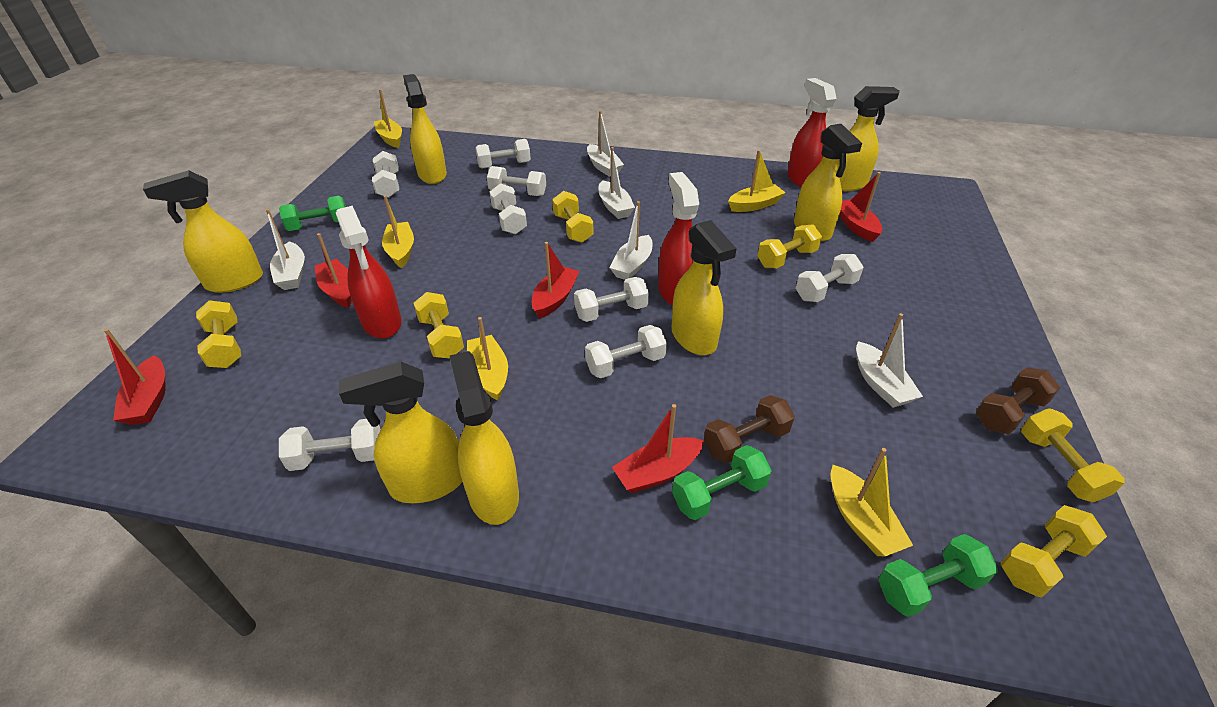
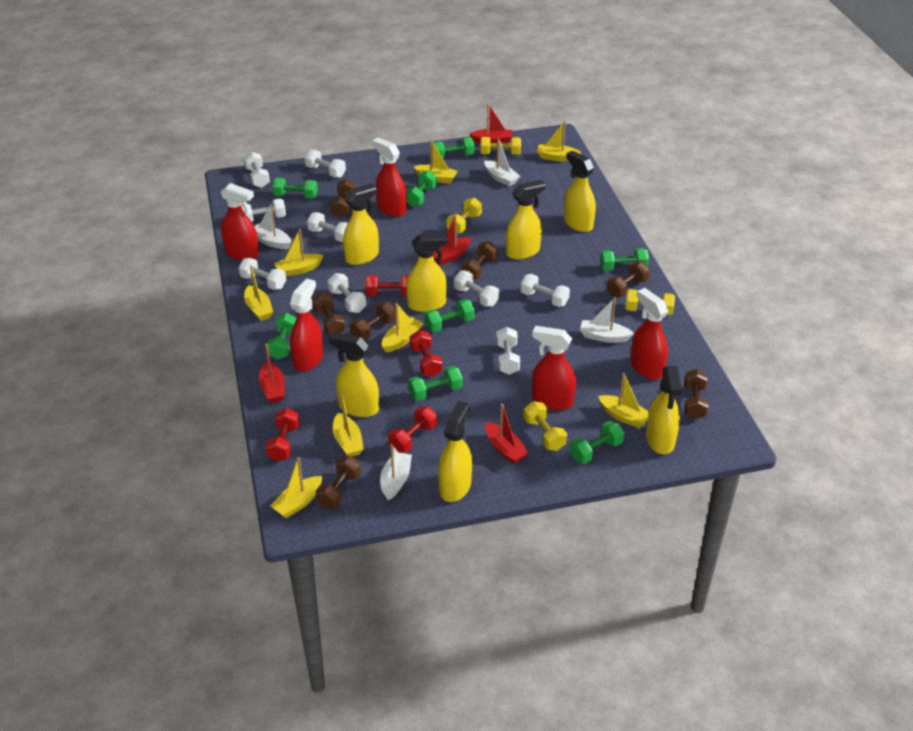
brown dumbbell: 2 -> 7
green dumbbell: 3 -> 8
red boat: 5 -> 4
red dumbbell: 0 -> 4
red spray bottle: 3 -> 5
white boat: 5 -> 4
white dumbbell: 8 -> 9
yellow boat: 5 -> 8
yellow dumbbell: 6 -> 4

